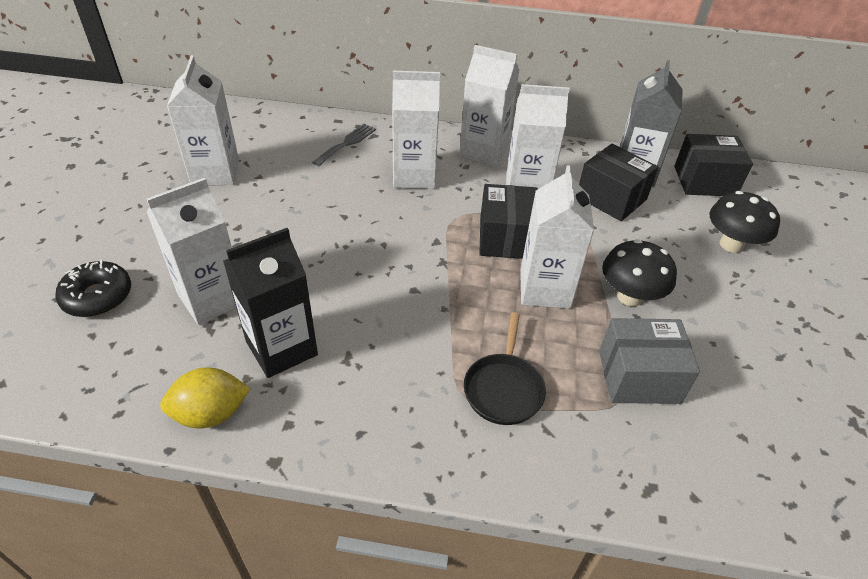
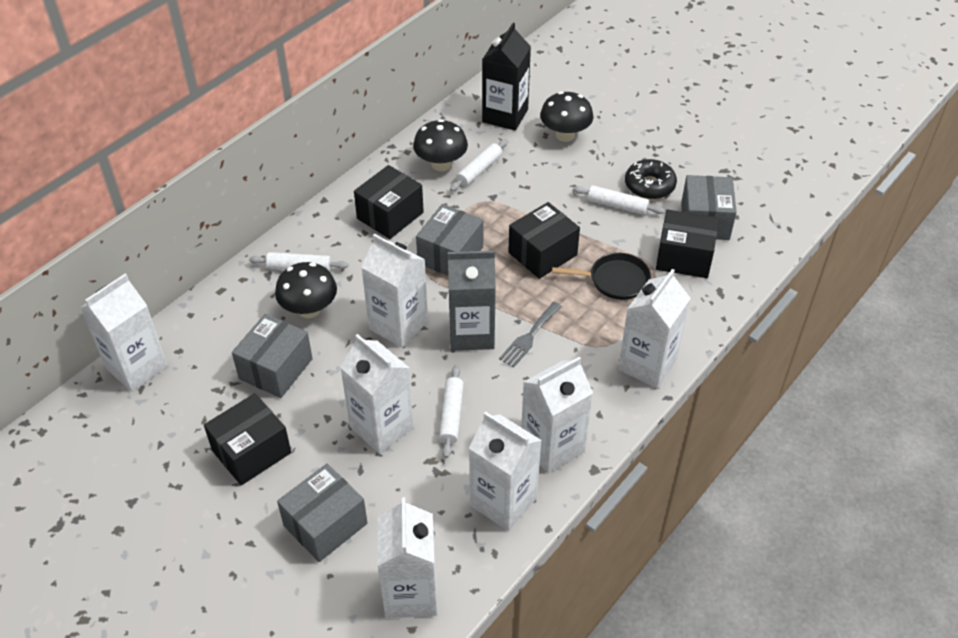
black box: 3 -> 4
black mushroom: 2 -> 3
grey box: 1 -> 4
white carton: 6 -> 7
white rolling pin: 0 -> 4
yellow lemon: 1 -> 0

